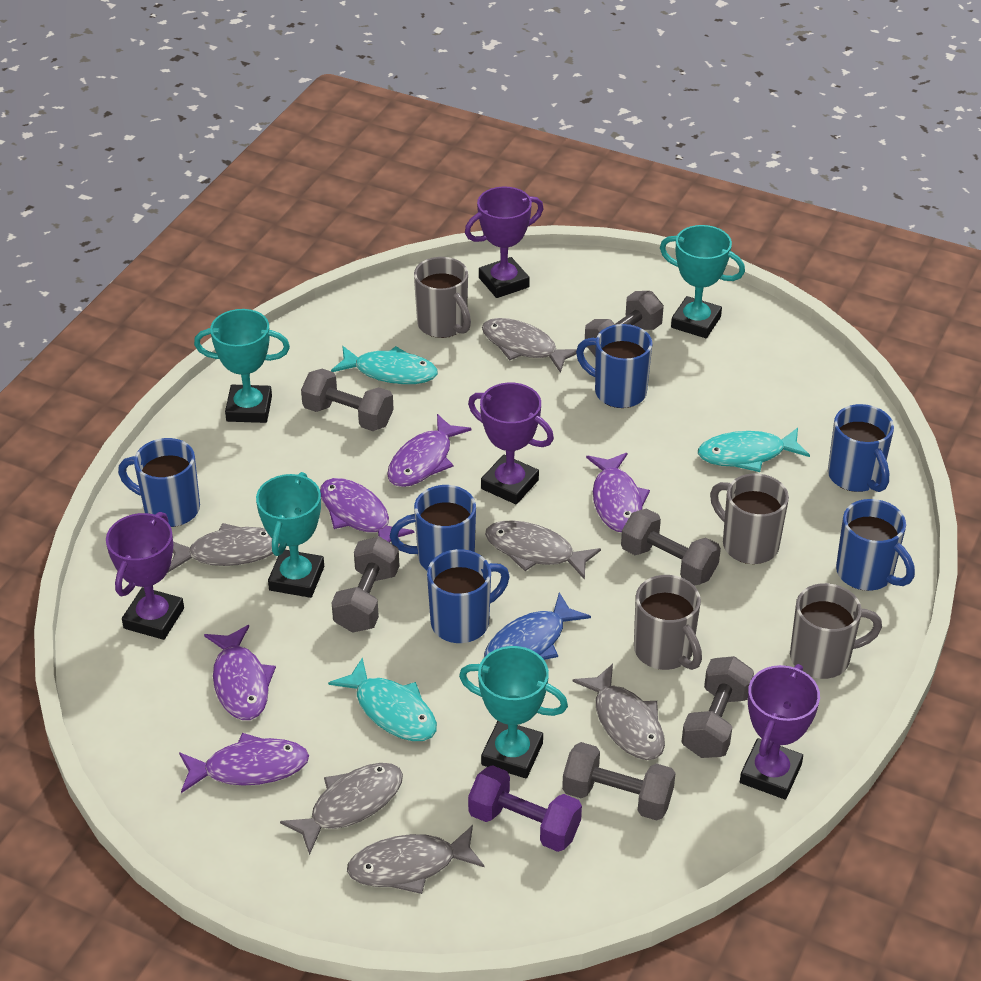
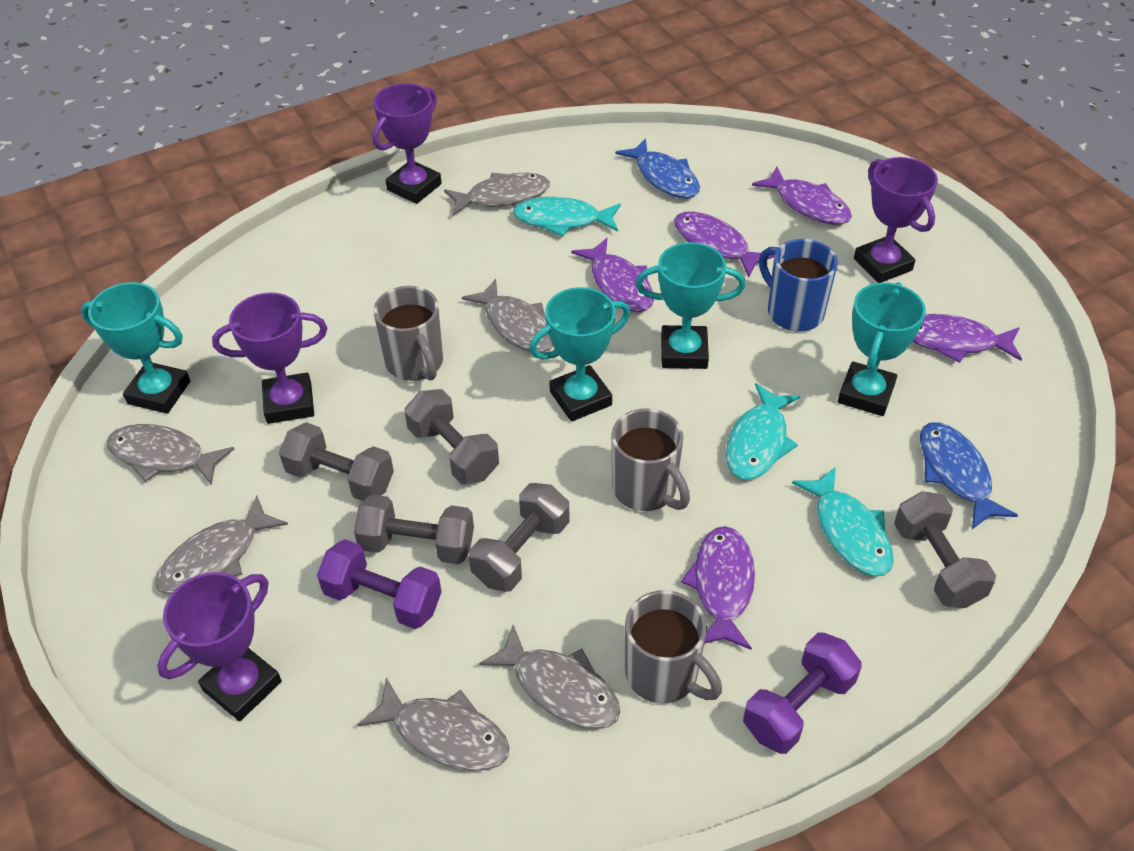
blue fish: 1 -> 2
blue mug: 6 -> 1
grey dumbbell: 6 -> 5
grey mug: 4 -> 3
purple dumbbell: 1 -> 2

